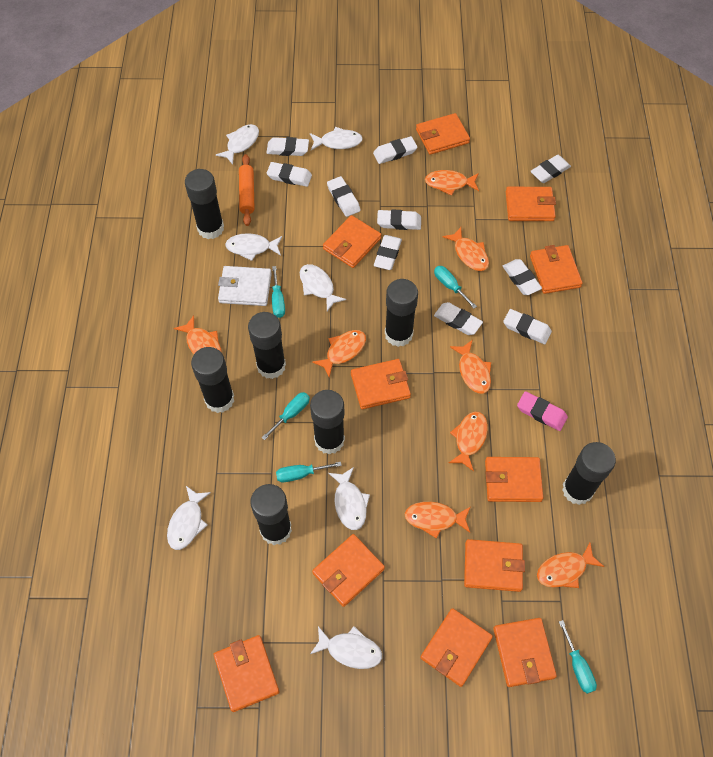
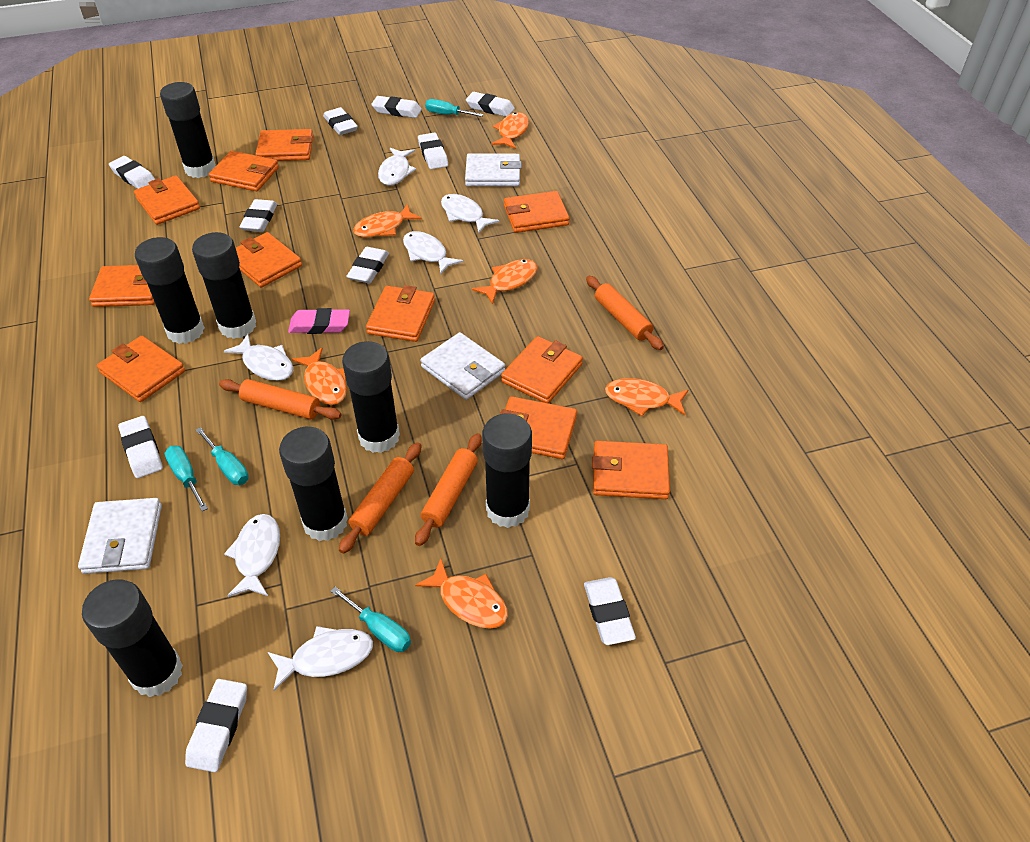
orange fish: 8 -> 6
orange rolling pin: 1 -> 4
turquoise screwdriver: 5 -> 4
white fish: 7 -> 6
white wallet: 1 -> 3

